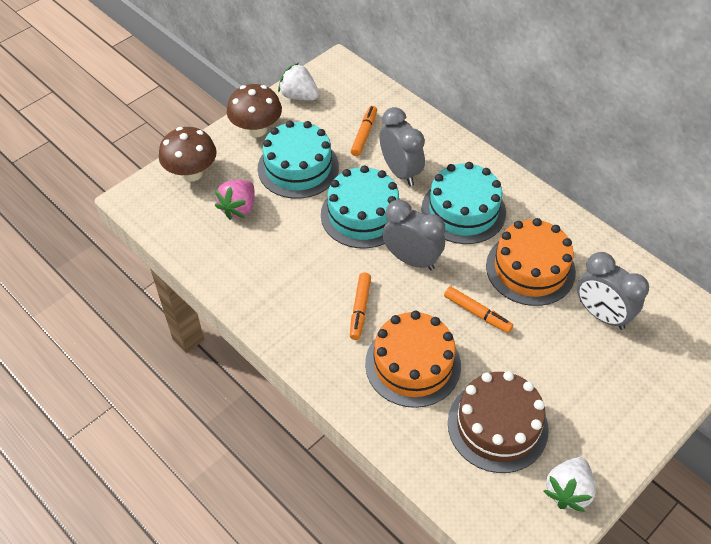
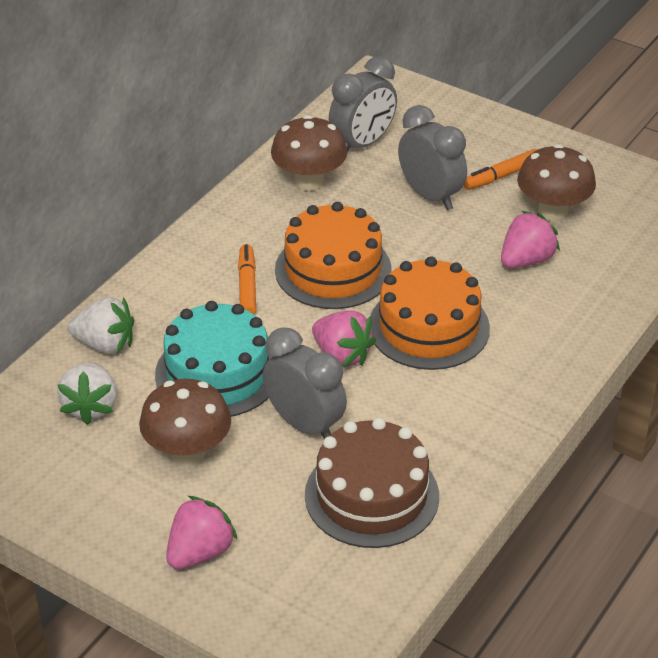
brown mushroom: 2 -> 3
orange marker: 3 -> 2
pink strawberry: 1 -> 3
turquoise cake: 3 -> 1

